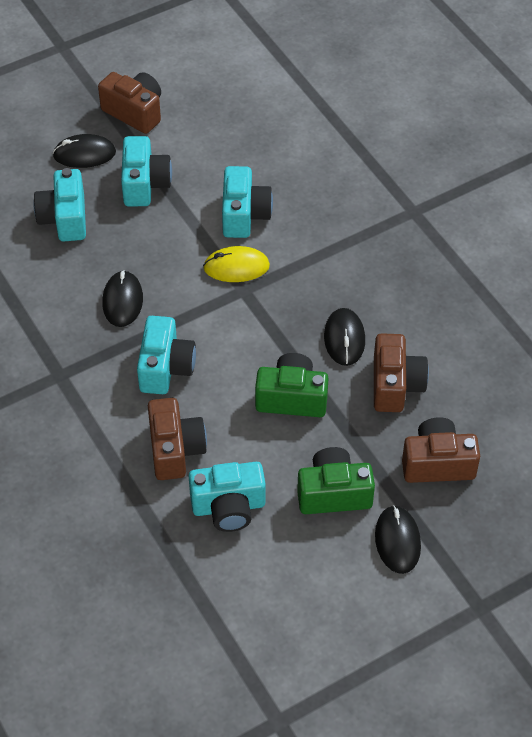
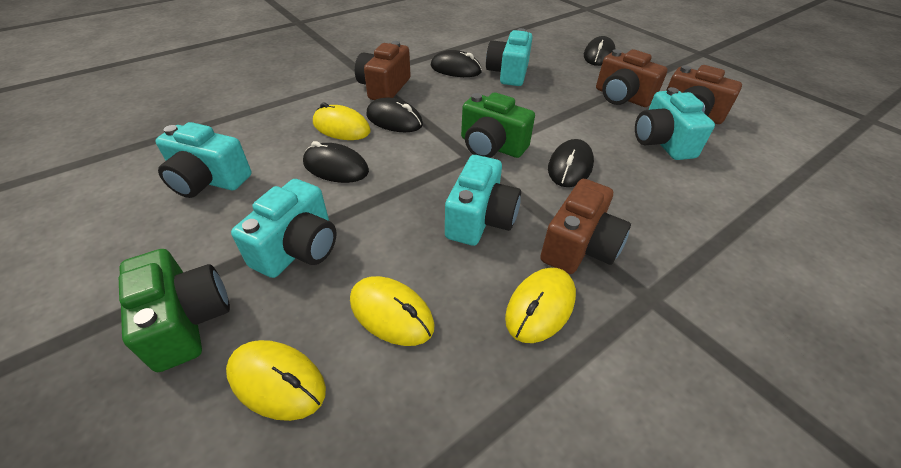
black mouse: 4 -> 5
yellow mouse: 1 -> 4

